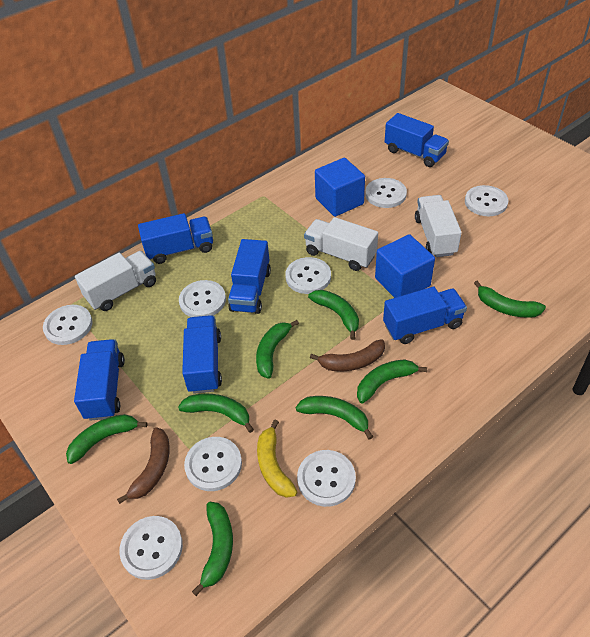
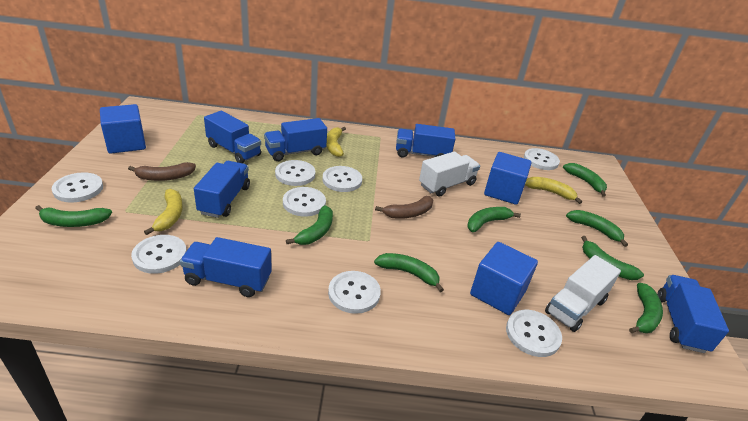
blue cube: 2 -> 3
white truck: 3 -> 2
yellow banana: 1 -> 3

